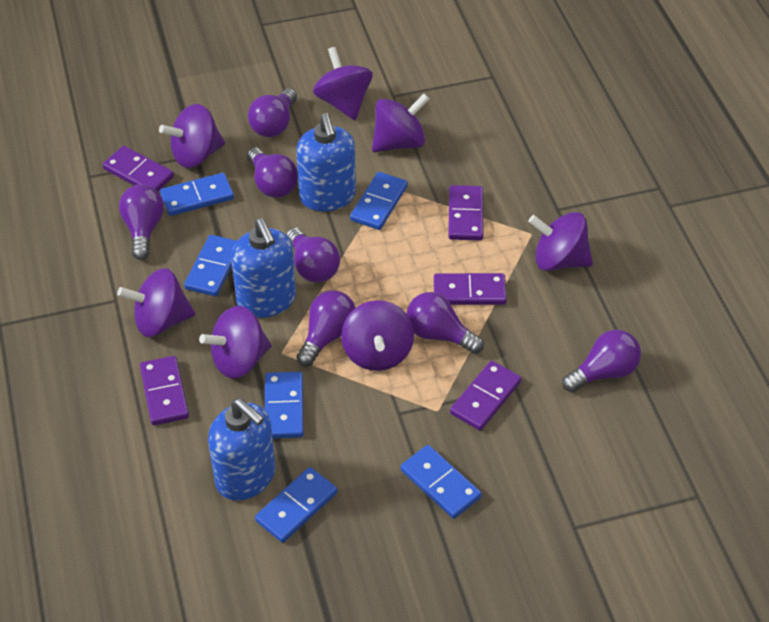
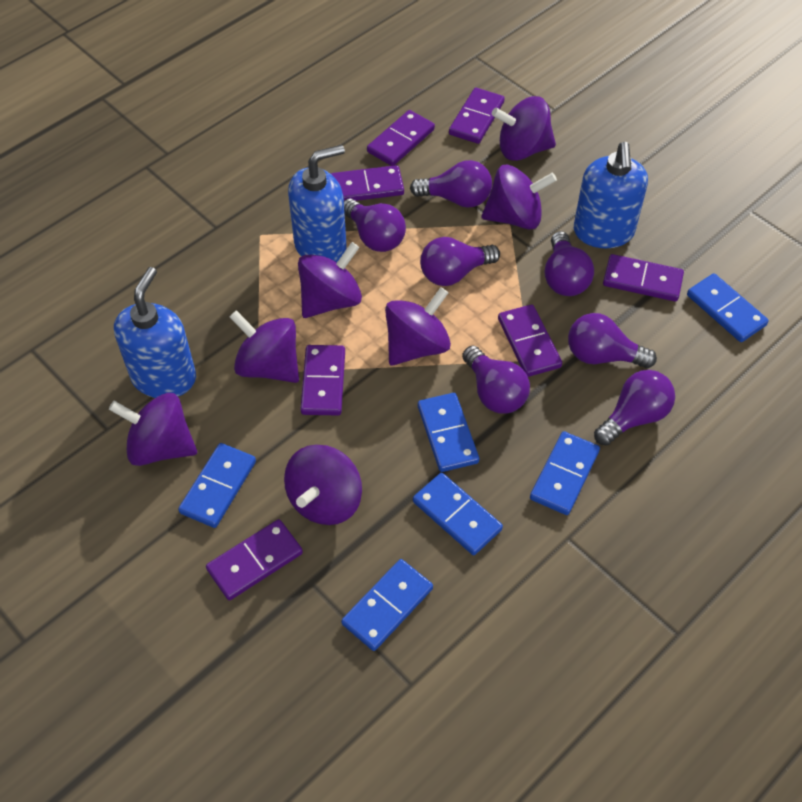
purple domino: 5 -> 7

